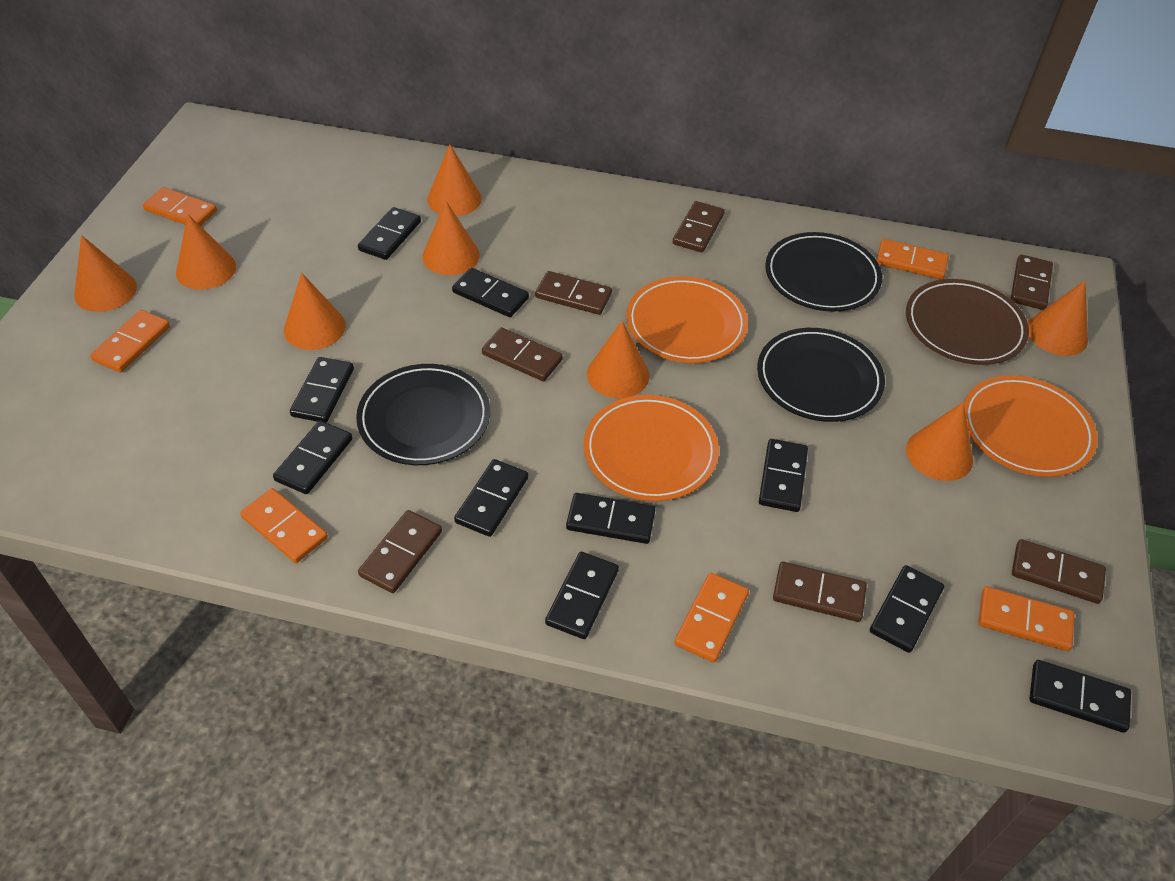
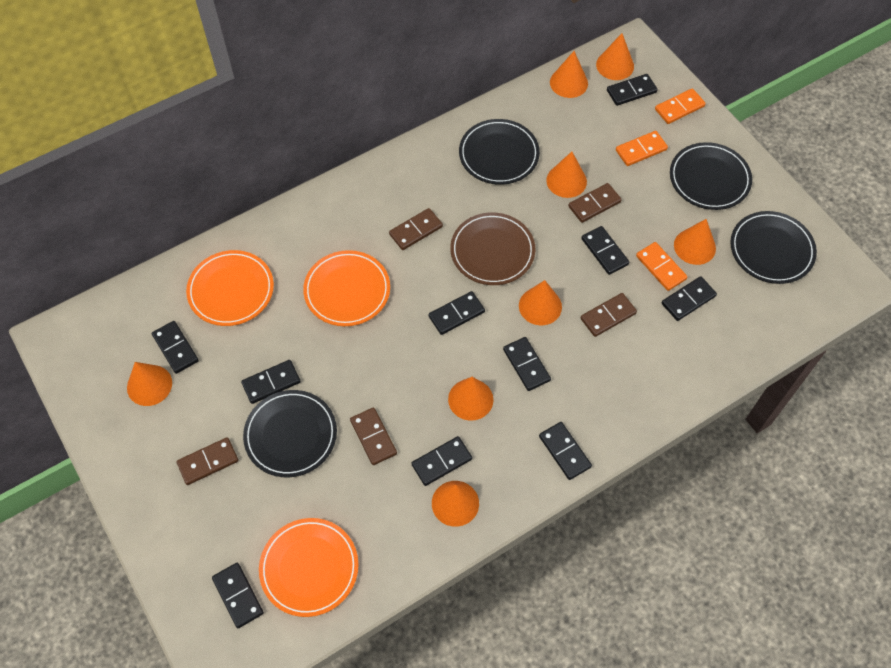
black plate: 3 -> 4
brown domino: 7 -> 5
orange domino: 6 -> 3

